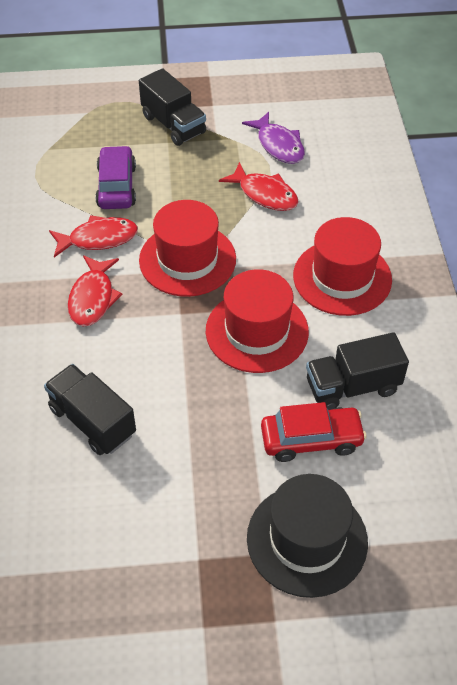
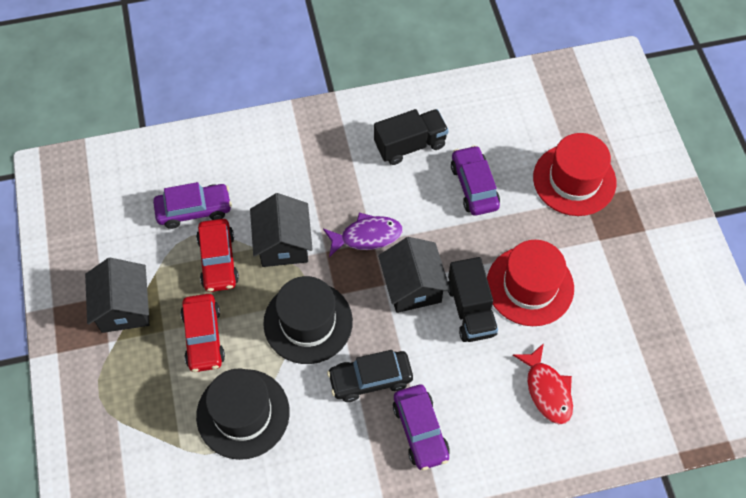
black car: 0 -> 1
black hat: 1 -> 2
black house: 0 -> 3
black truck: 3 -> 2
purple car: 1 -> 3
red car: 1 -> 2
red fish: 3 -> 1
red hat: 3 -> 2

